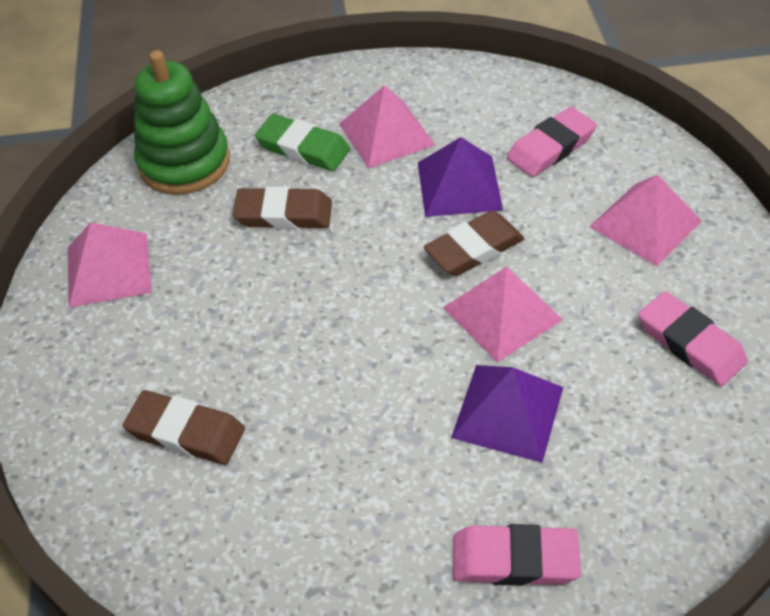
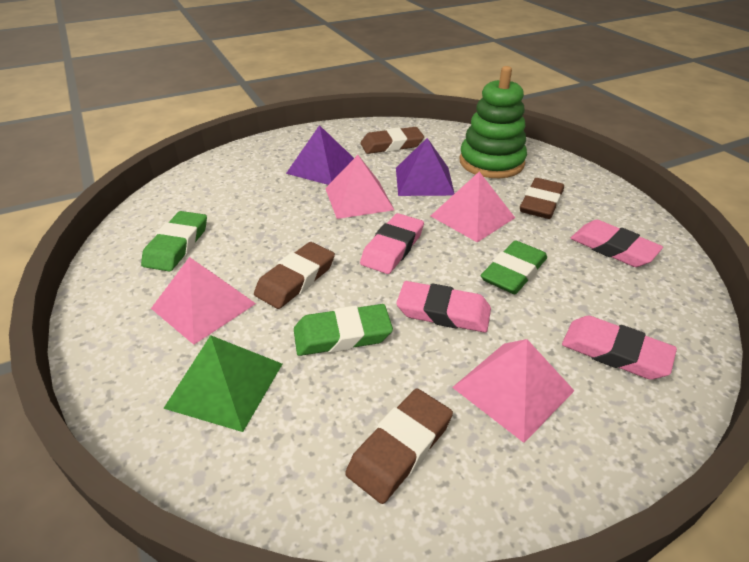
brown eraser: 3 -> 4
green eraser: 1 -> 3
green pyramid: 0 -> 1
pink eraser: 3 -> 4

